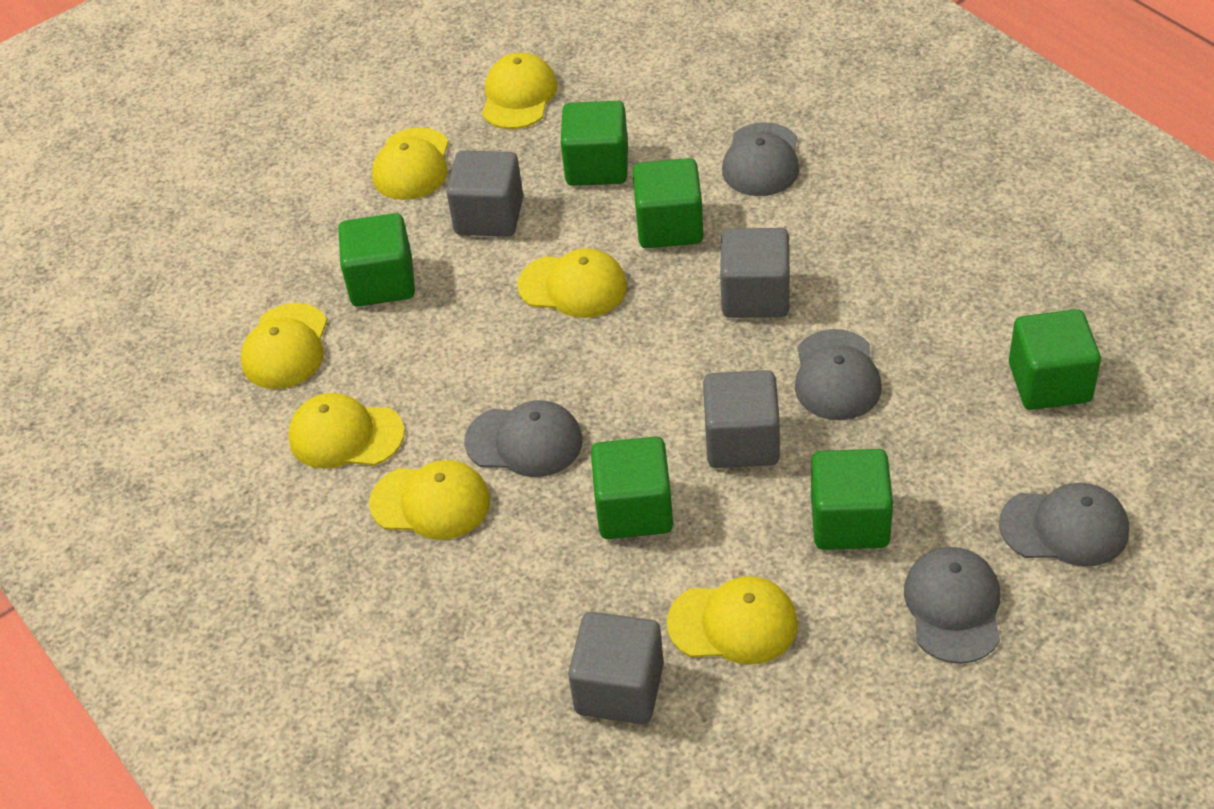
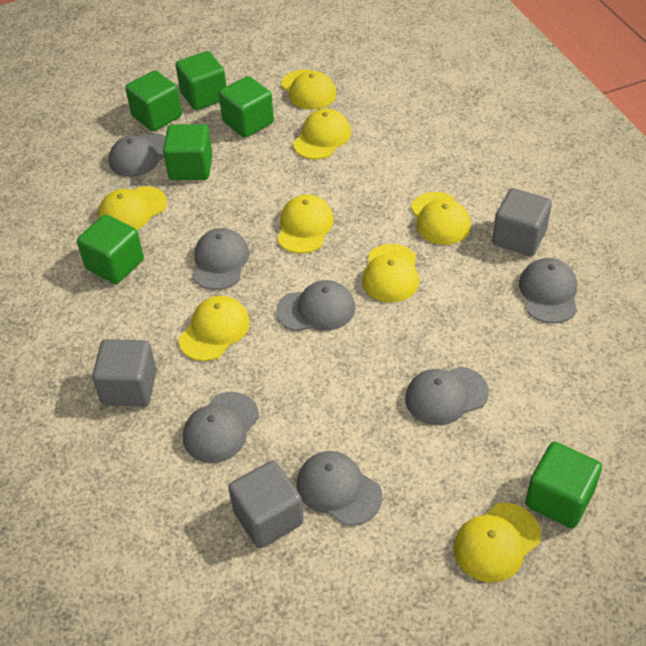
grey cap: 5 -> 7
grey cube: 4 -> 3
yellow cap: 7 -> 8

